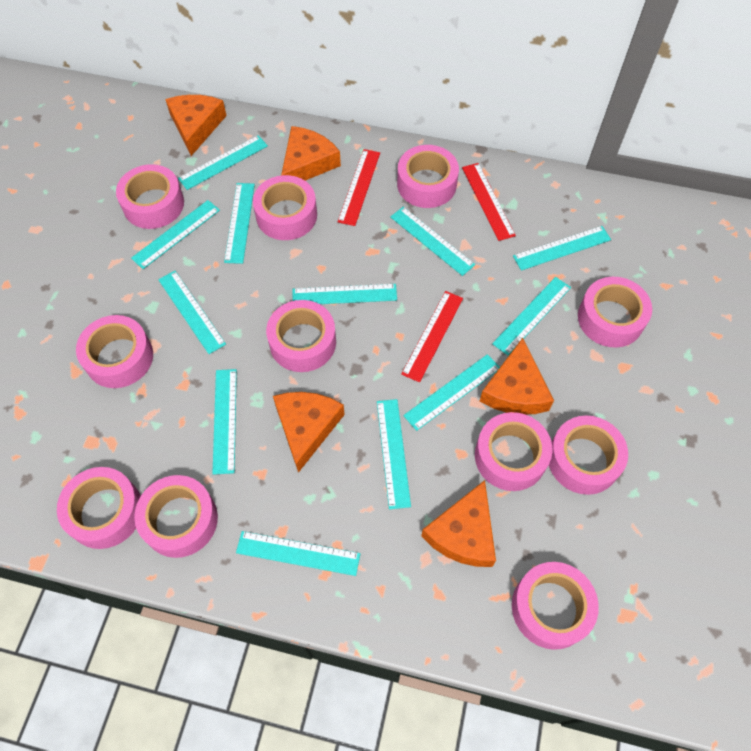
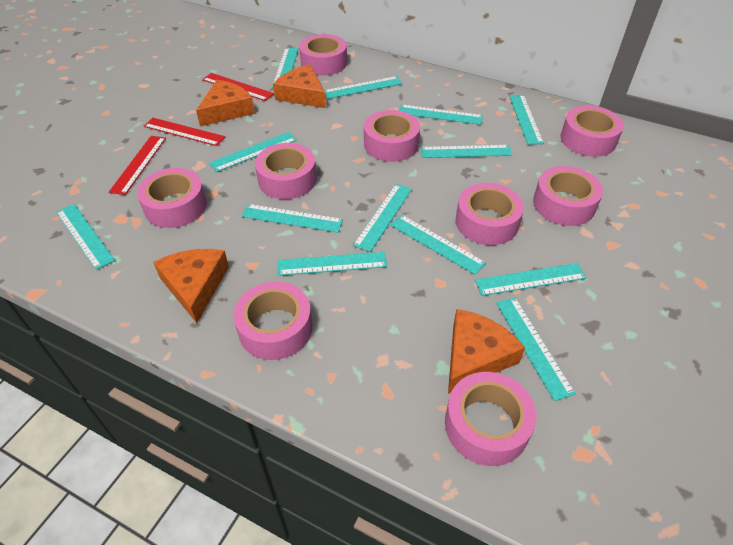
orange cheese: 5 -> 4
pink tape: 11 -> 9
turquoise ruler: 12 -> 13

